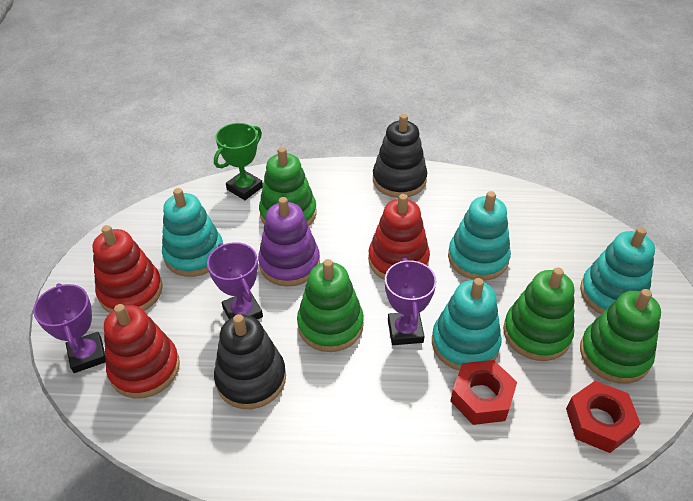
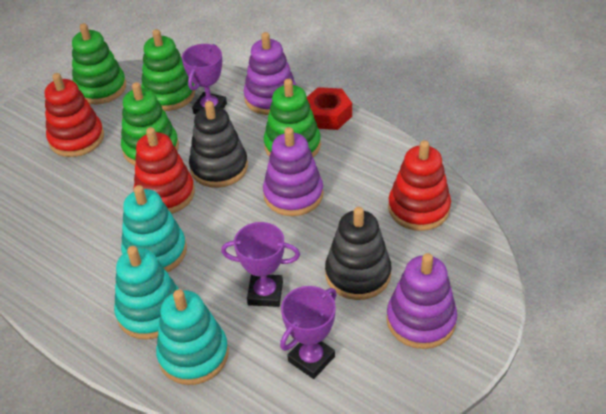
green trophy: 1 -> 0
purple stacking toy: 1 -> 3
red nut: 2 -> 1
turquoise stacking toy: 4 -> 3

